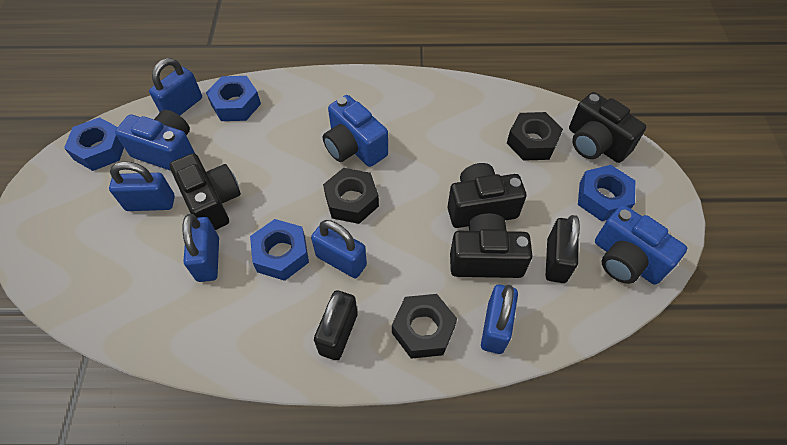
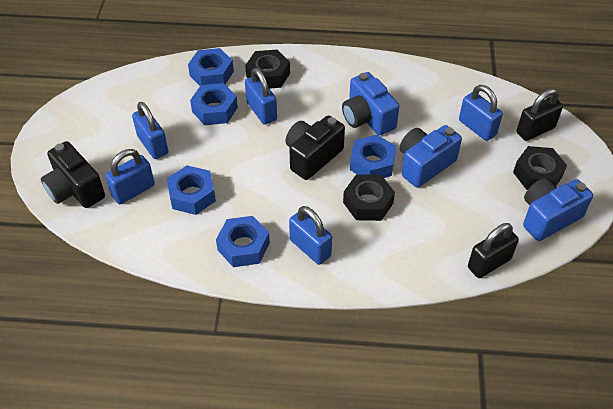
black camera: 4 -> 2
blue nut: 4 -> 5

